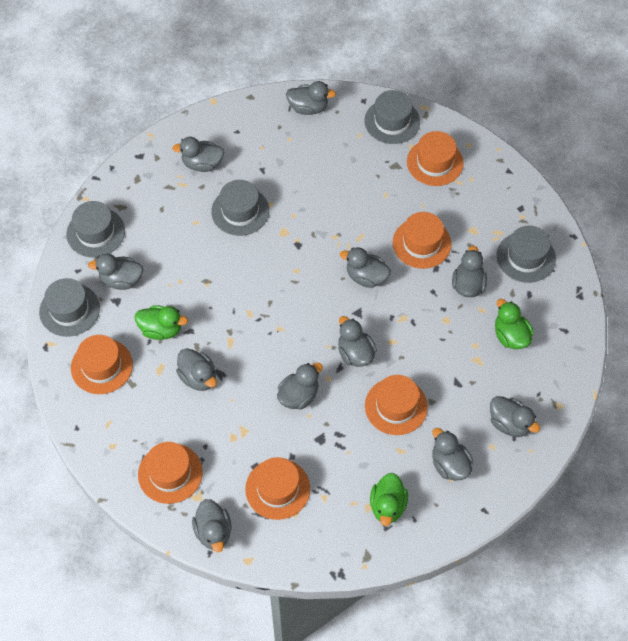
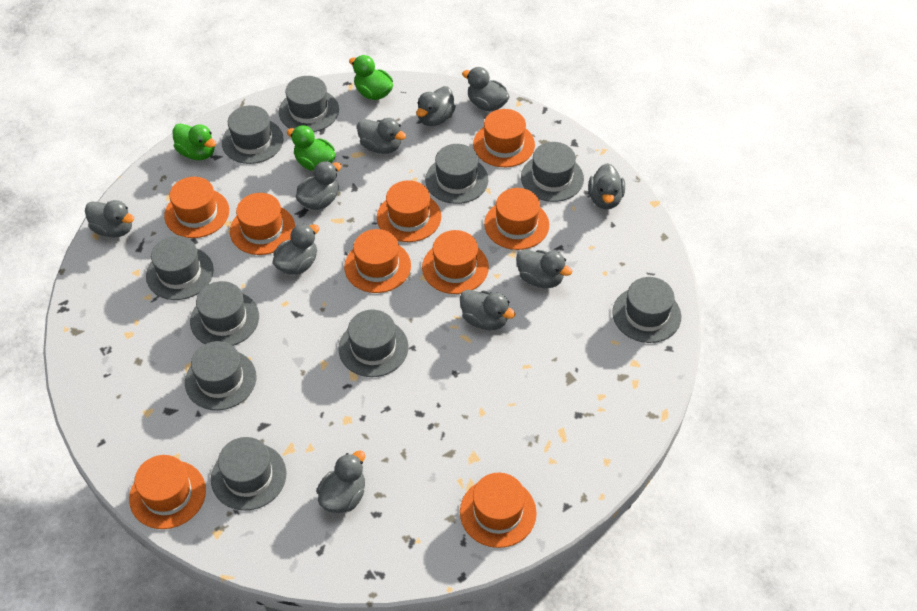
grey duck: 11 -> 10
grey hat: 5 -> 10
orange hat: 6 -> 9

